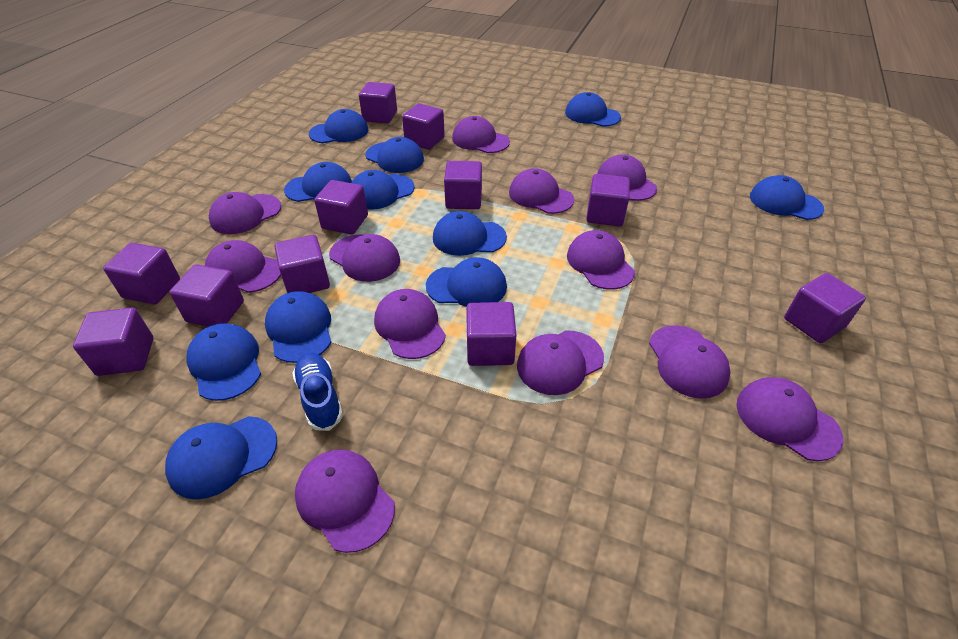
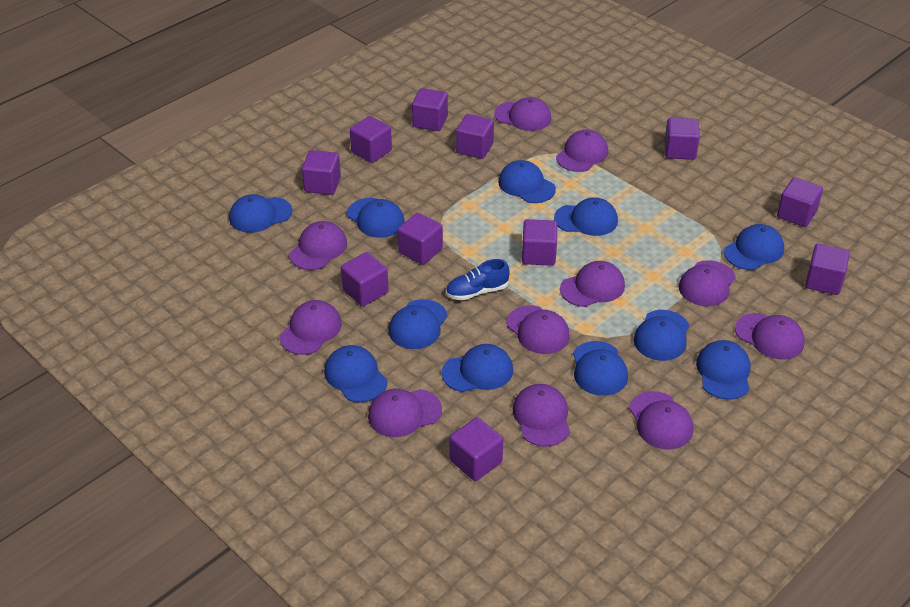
purple cap: 12 -> 11

